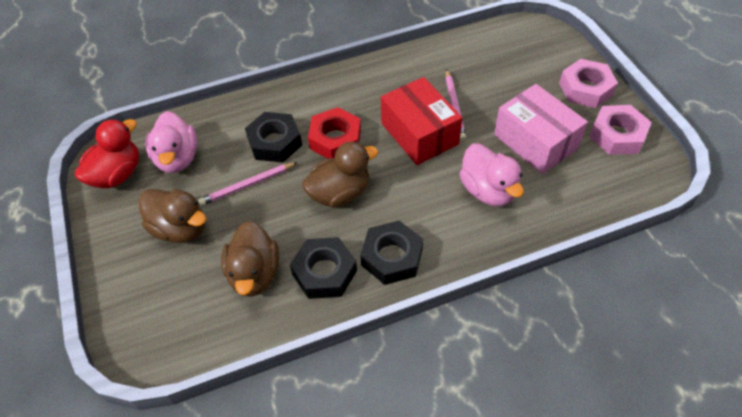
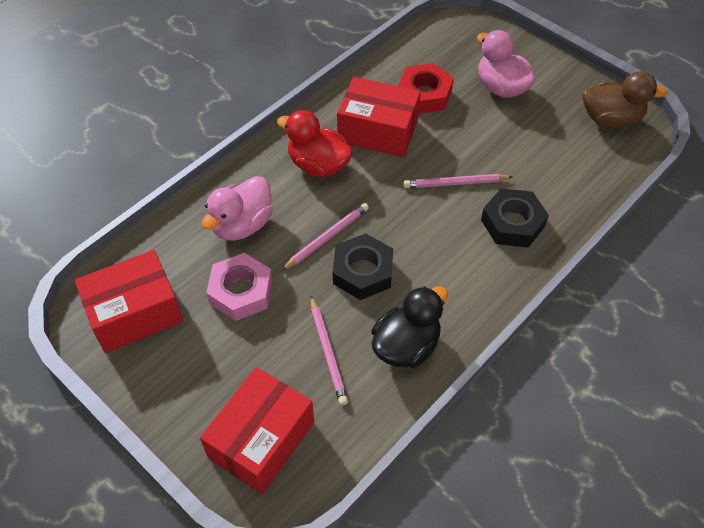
black duck: 0 -> 1
black nut: 3 -> 2
brown duck: 3 -> 1
pink box: 1 -> 0
pink nut: 2 -> 1
pink pencil: 2 -> 3
red box: 1 -> 3

